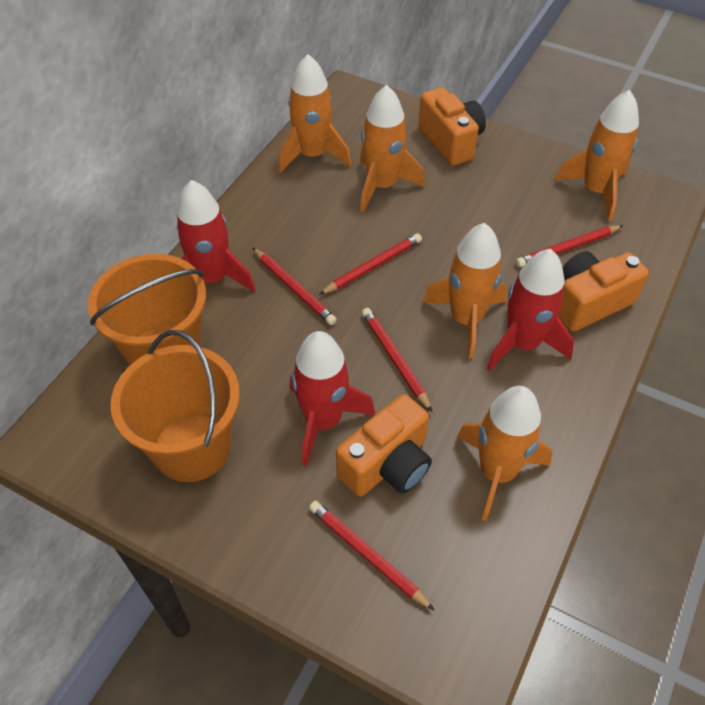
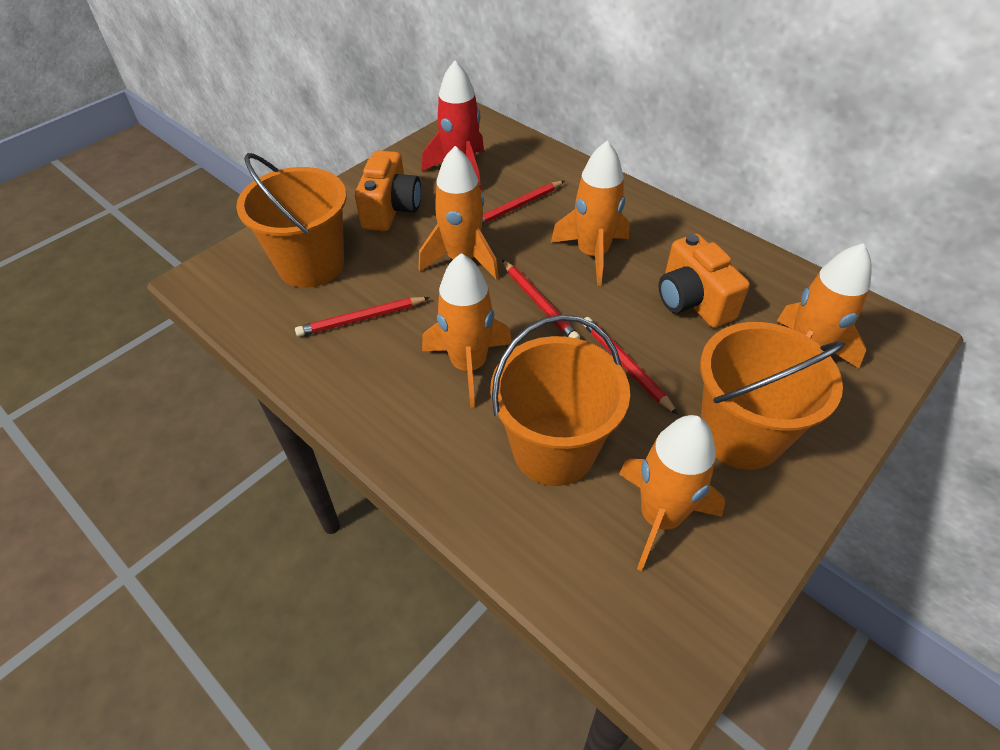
orange bucket: 2 -> 3
orange camera: 3 -> 2
red pencil: 5 -> 4
red rocket: 3 -> 1

